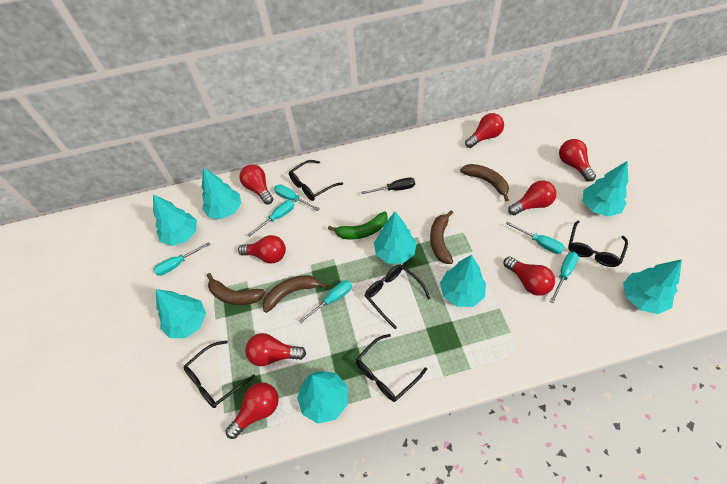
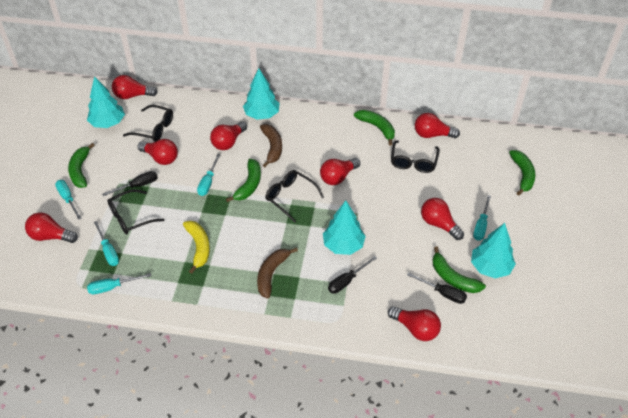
black glasses: 5 -> 4
black screwdriver: 1 -> 3
brown banana: 4 -> 2
green banana: 1 -> 5
turquoise screwdriver: 6 -> 5
turquoise tree: 8 -> 4
yellow banana: 0 -> 1

